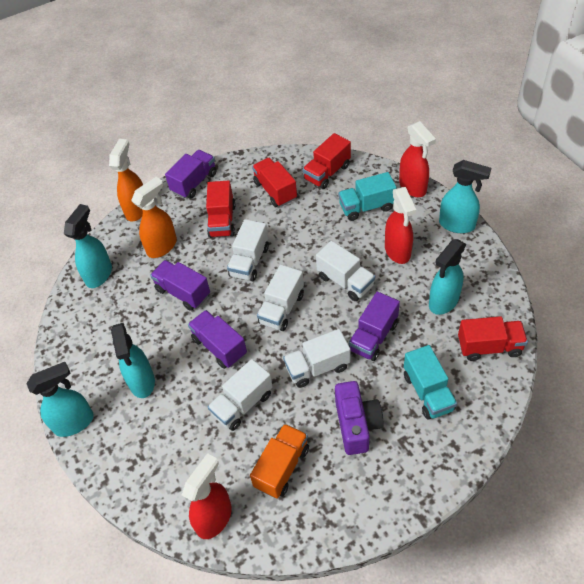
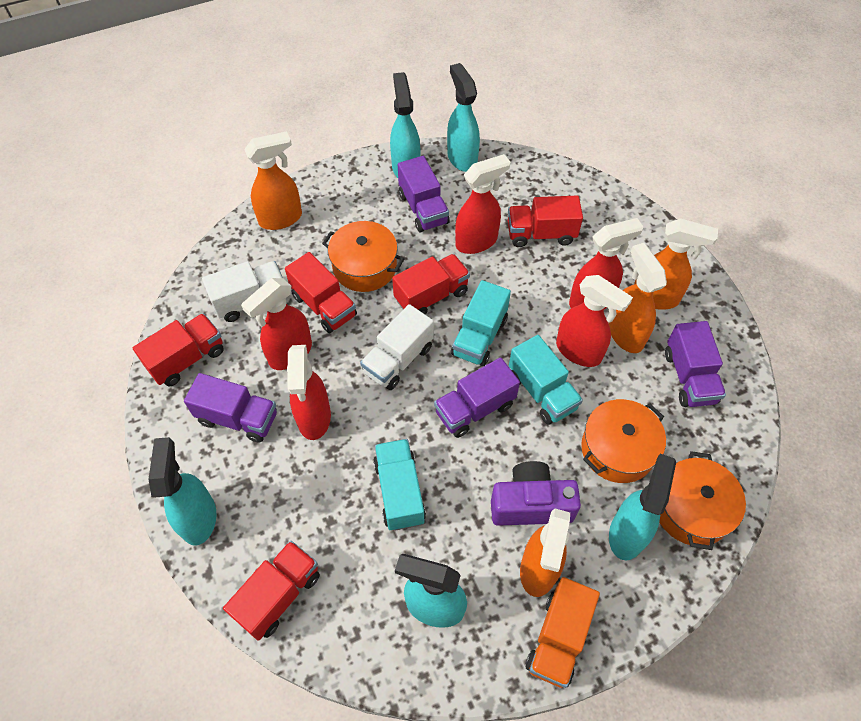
orange pot: 0 -> 3
orange spray bottle: 2 -> 4
red spray bottle: 3 -> 5
red truck: 4 -> 5
turquoise truck: 2 -> 3
white truck: 5 -> 2

